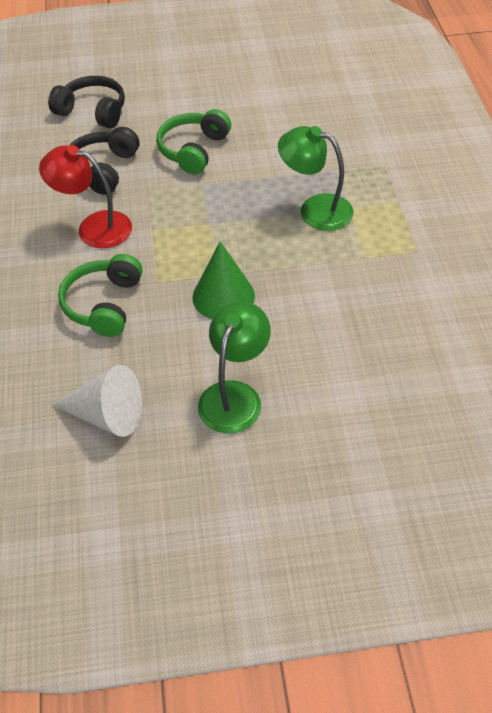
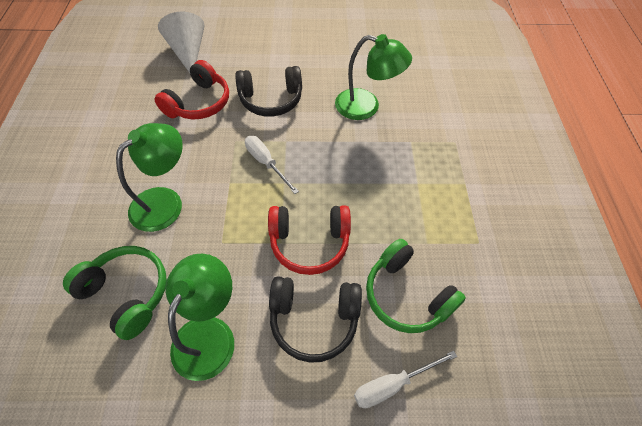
green cone: 1 -> 0
green lamp: 2 -> 3
red headphones: 0 -> 2
red lamp: 1 -> 0
white screwdriver: 0 -> 2

